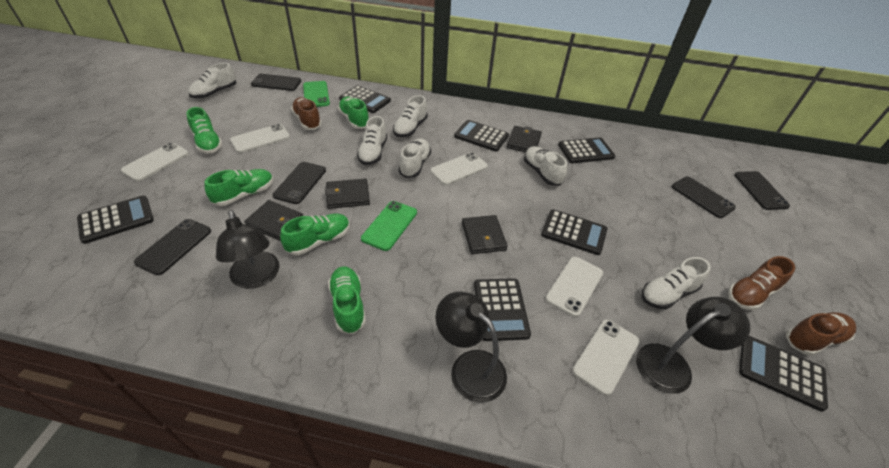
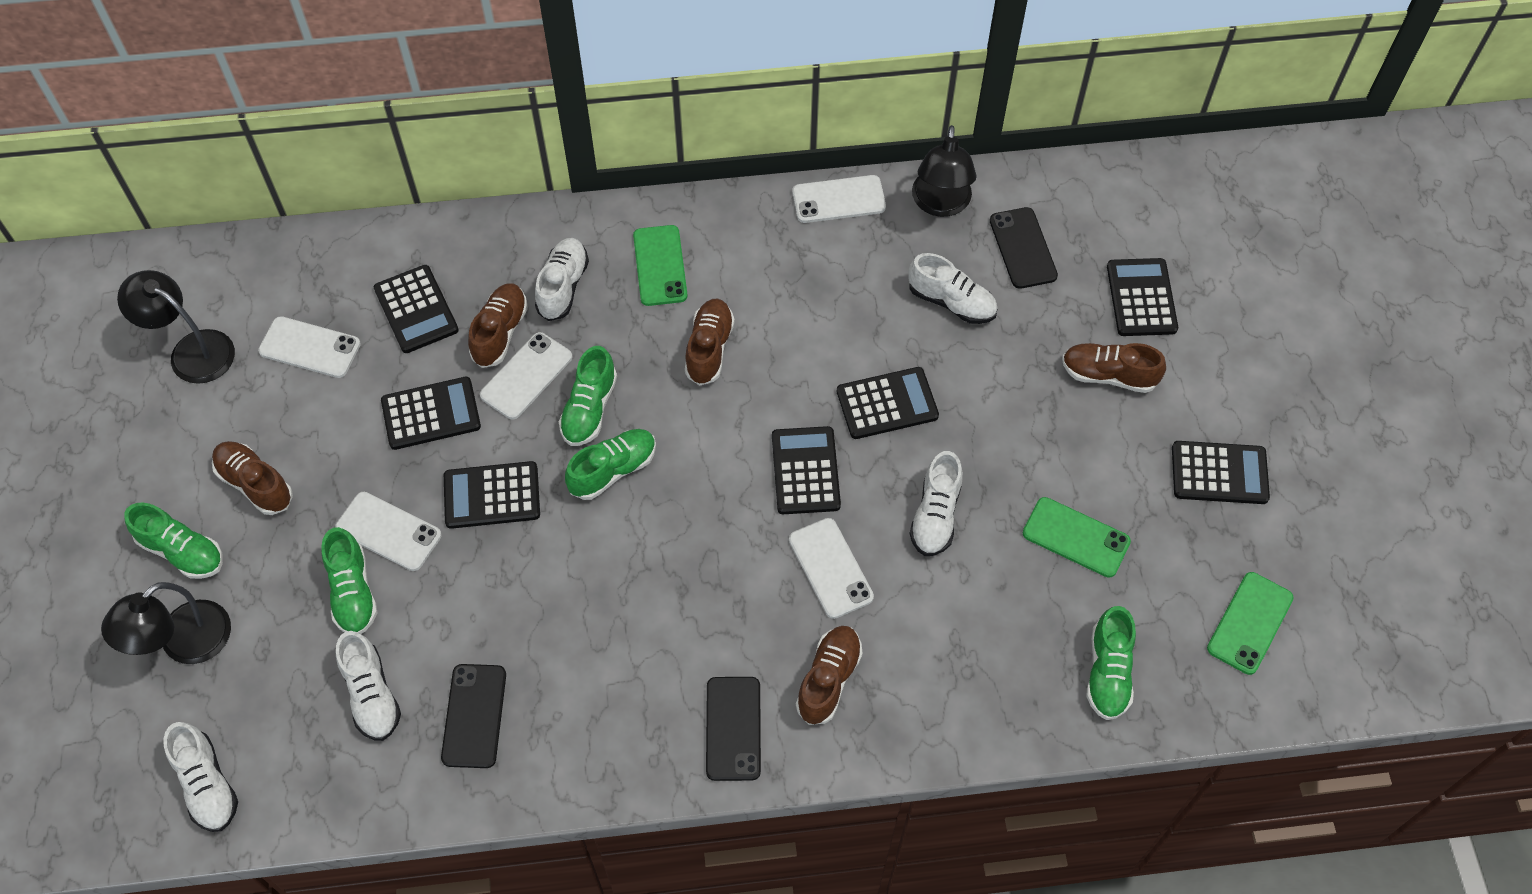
black phone: 5 -> 3
black wallet: 4 -> 0
brown shoe: 3 -> 5
green phone: 2 -> 3
white shoe: 6 -> 5

